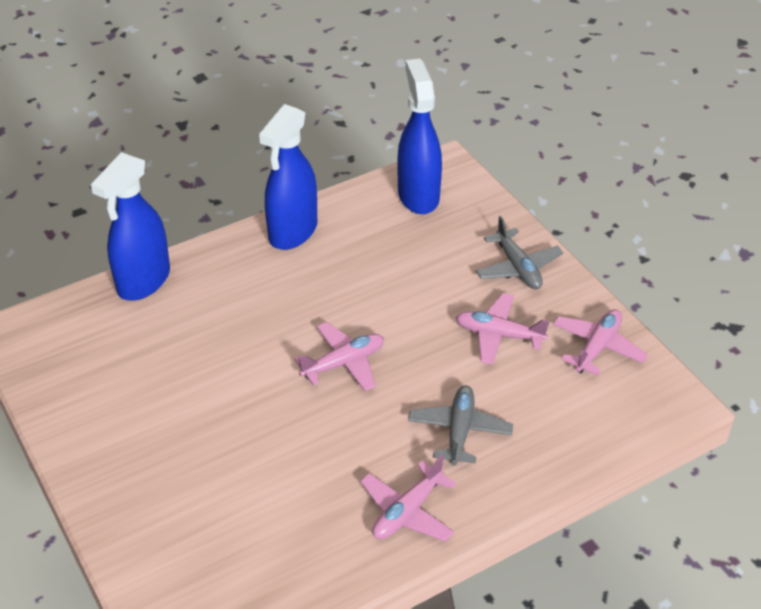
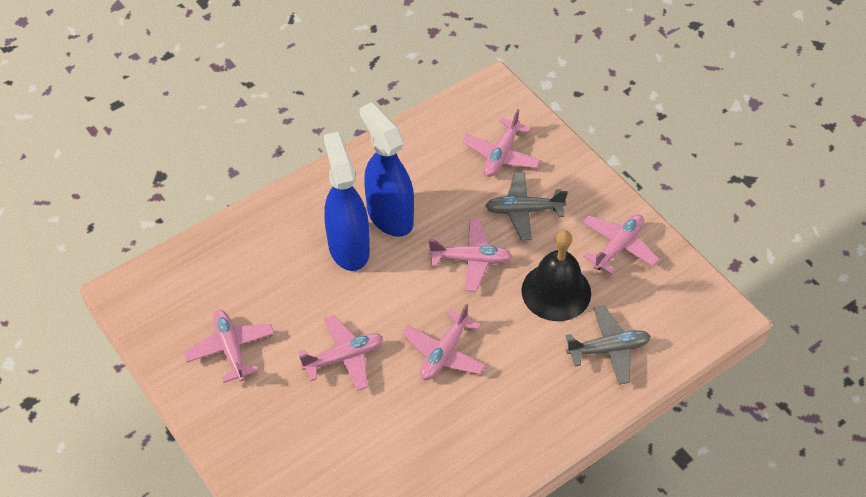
black bell: 0 -> 1
blue spray bottle: 3 -> 2
pink plane: 4 -> 6

